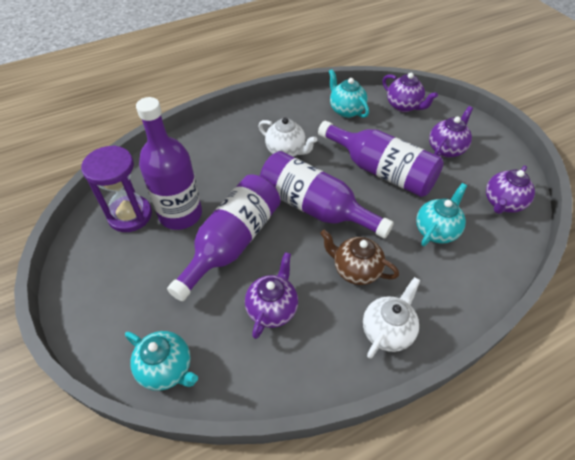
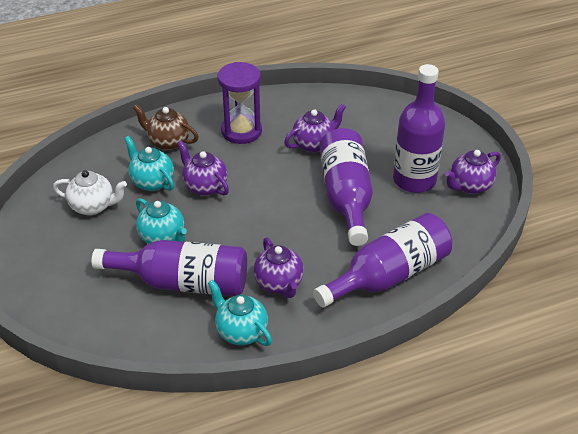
white teapot: 2 -> 1

